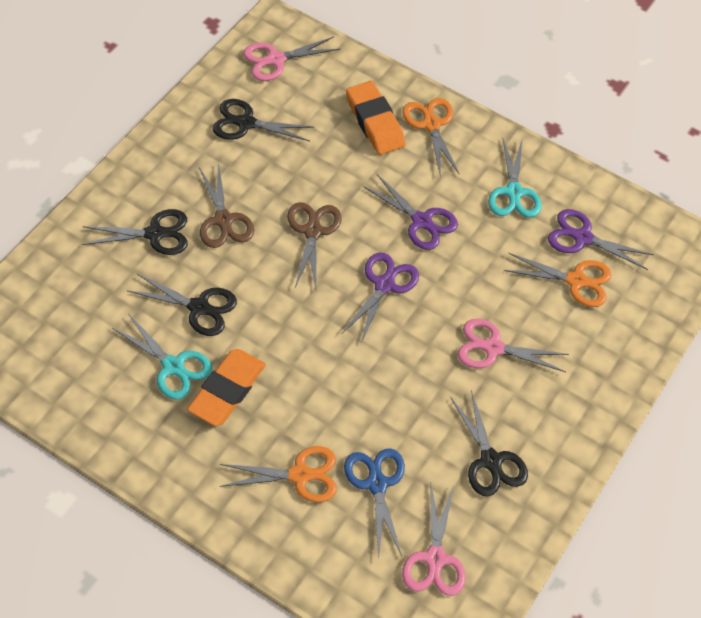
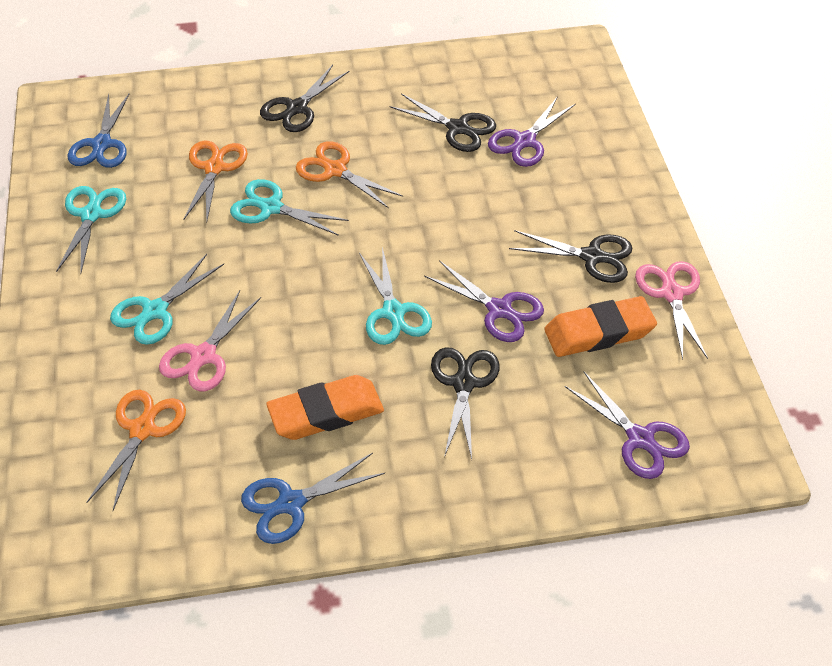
blue scissors: 1 -> 2
brown scissors: 2 -> 0
pink scissors: 3 -> 2
turquoise scissors: 2 -> 4

